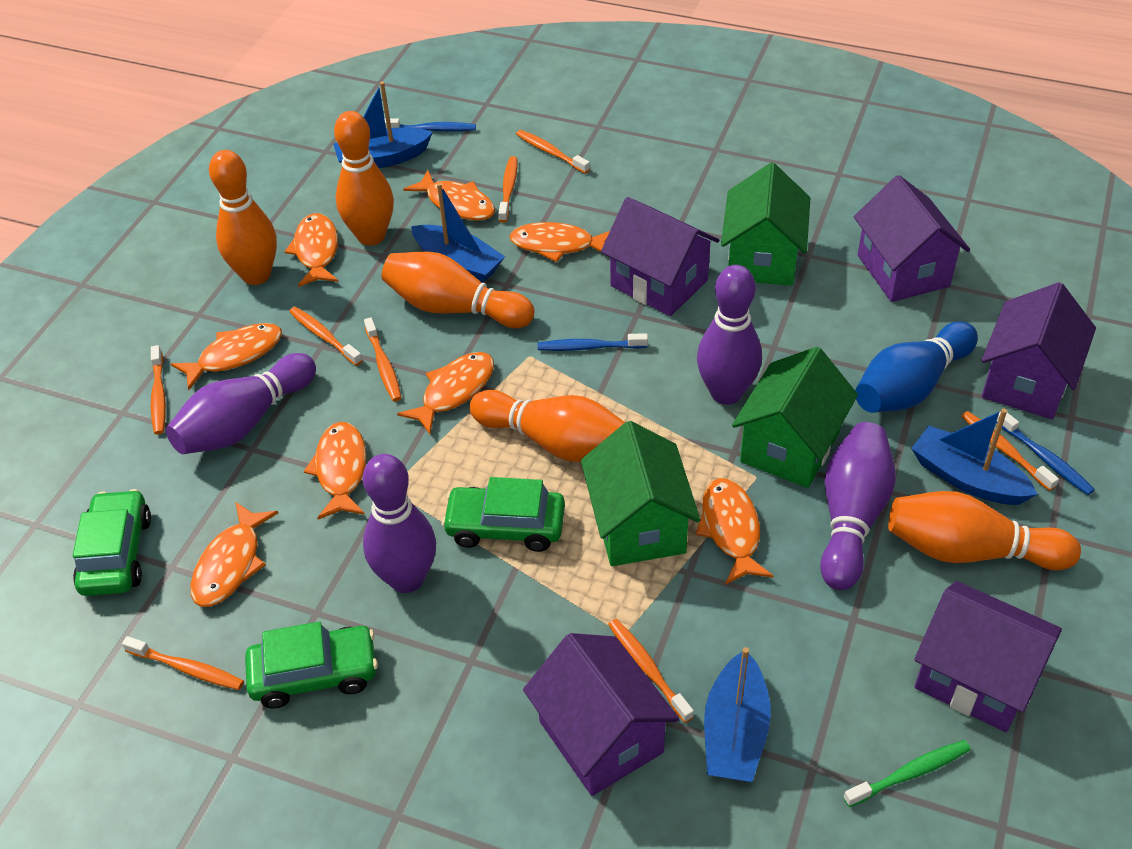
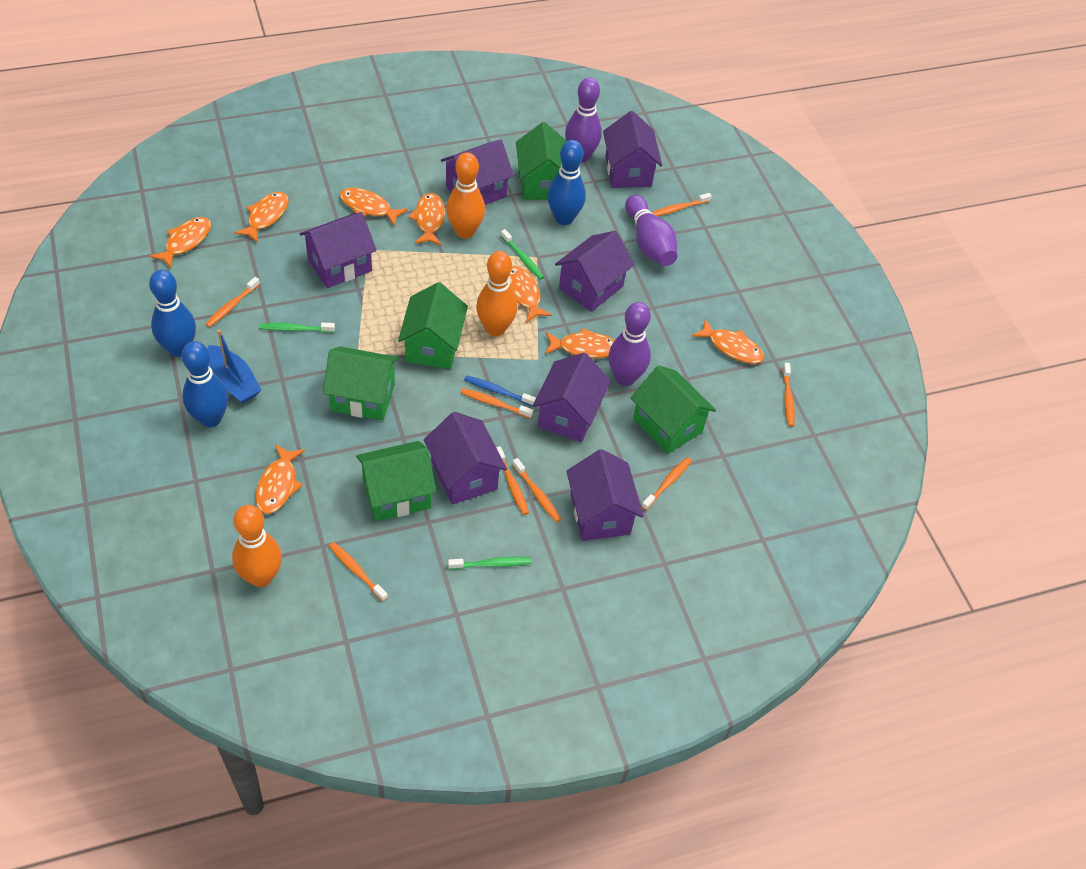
blue boat: 4 -> 1
blue bowling pin: 1 -> 3
blue toothbrush: 3 -> 1
green car: 3 -> 0
green house: 3 -> 5
green toothbrush: 1 -> 3
orange bowling pin: 5 -> 3
purple bowling pin: 4 -> 3
purple house: 5 -> 7

